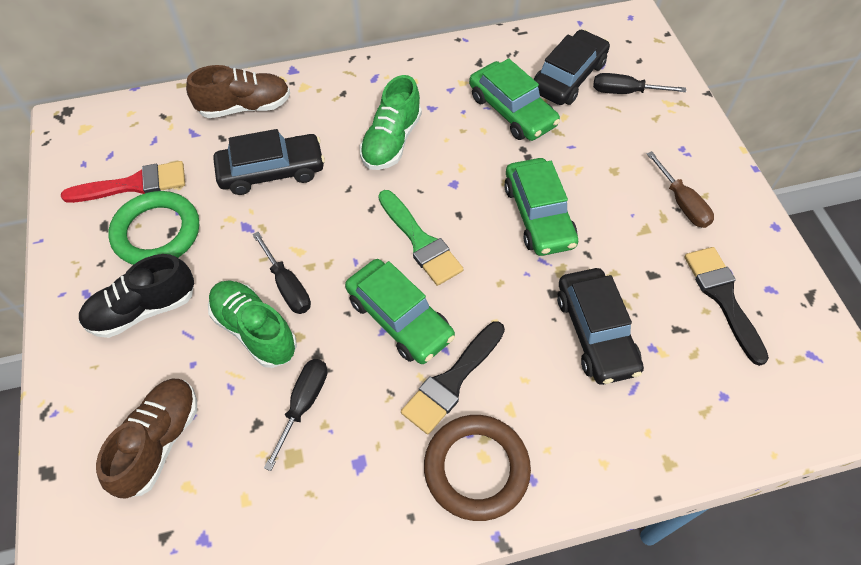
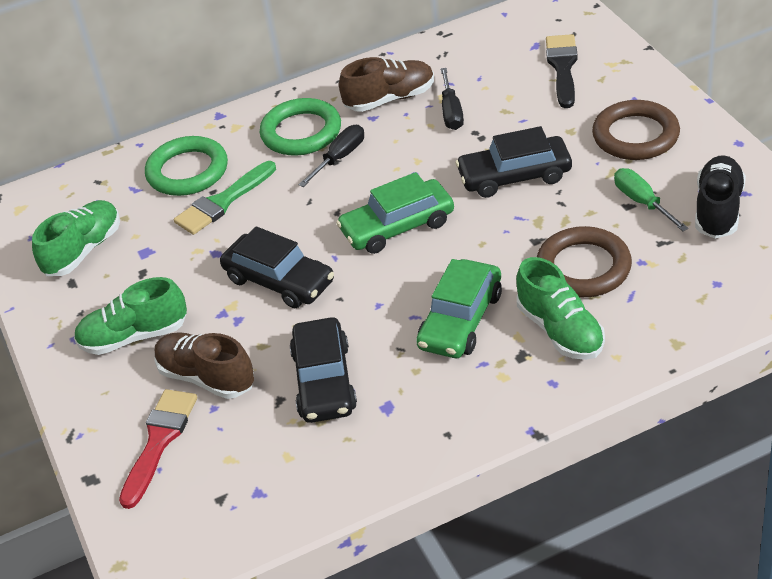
black brush: 2 -> 1
black screwdriver: 3 -> 2
brown ring: 1 -> 2
brown screwdriver: 1 -> 0
green car: 3 -> 2
green ring: 1 -> 2
green screwdriver: 0 -> 1
green shoe: 2 -> 3

